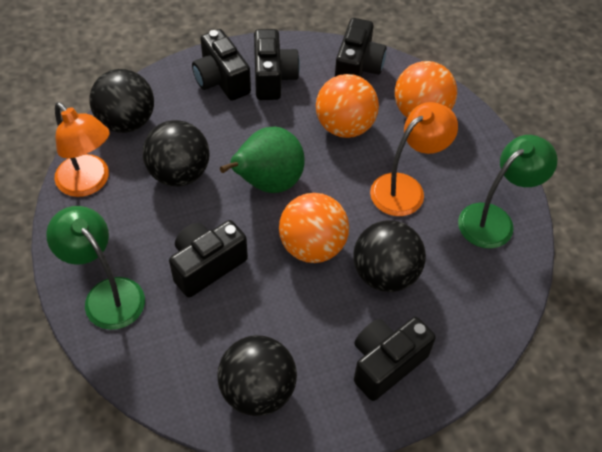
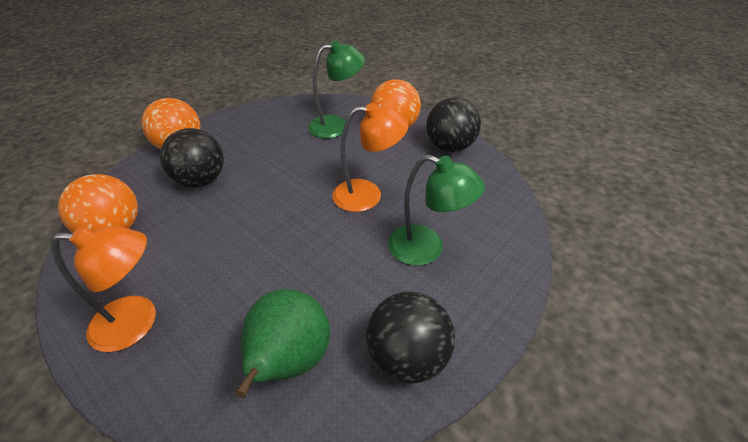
black ball: 4 -> 3
black camera: 5 -> 0

